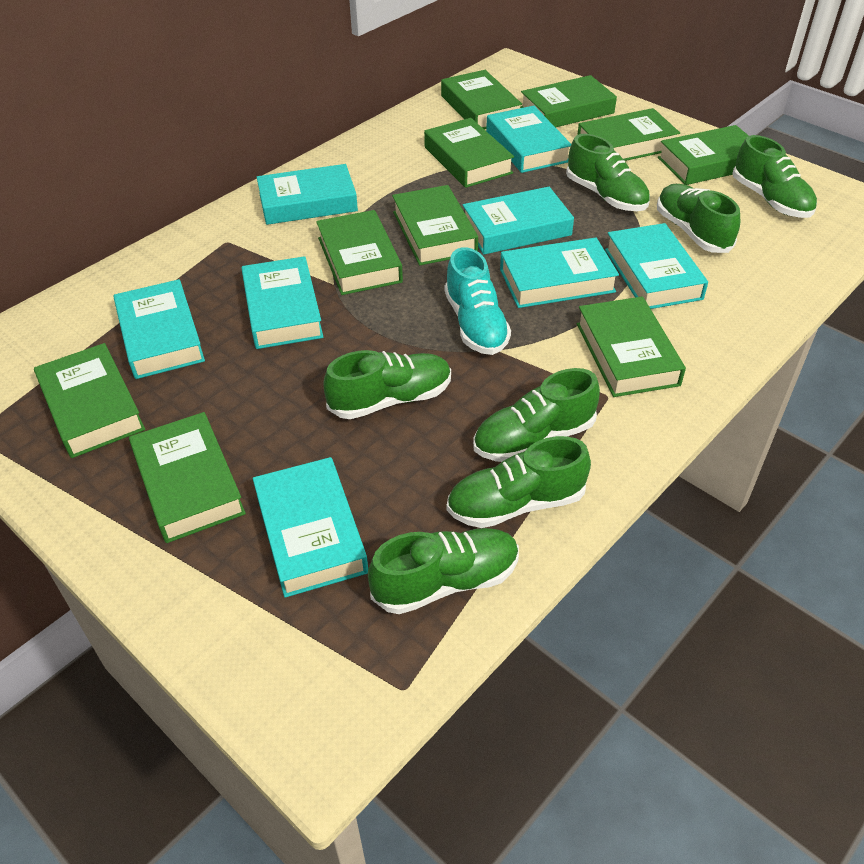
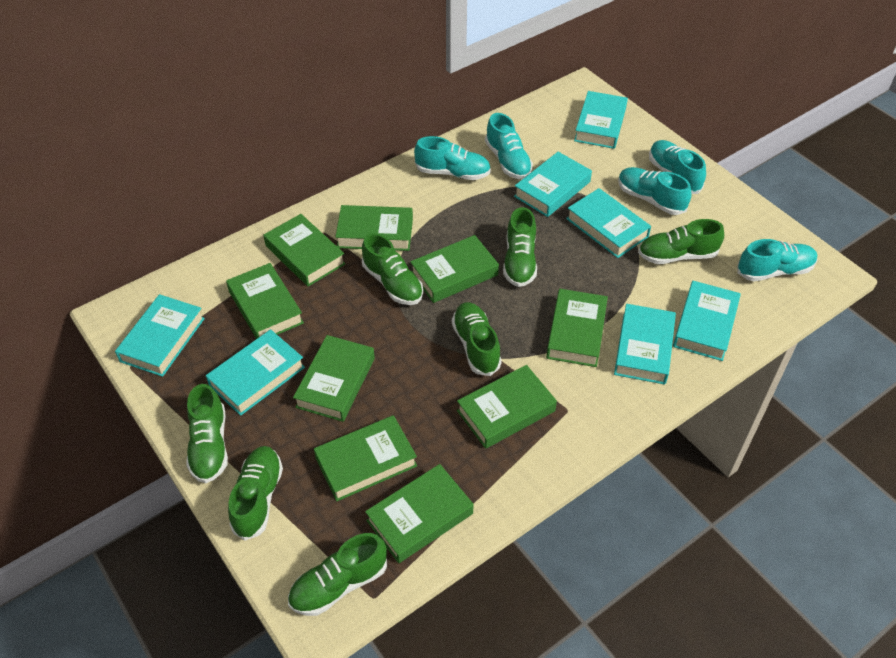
green book: 10 -> 9
turquoise book: 8 -> 7
turquoise shoe: 1 -> 5

